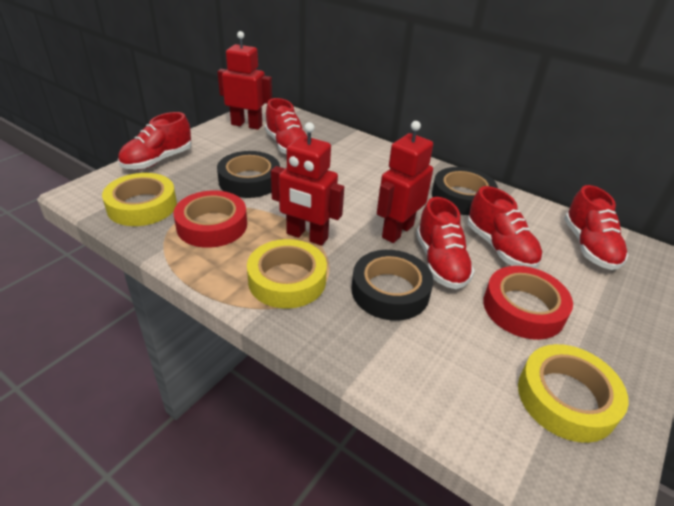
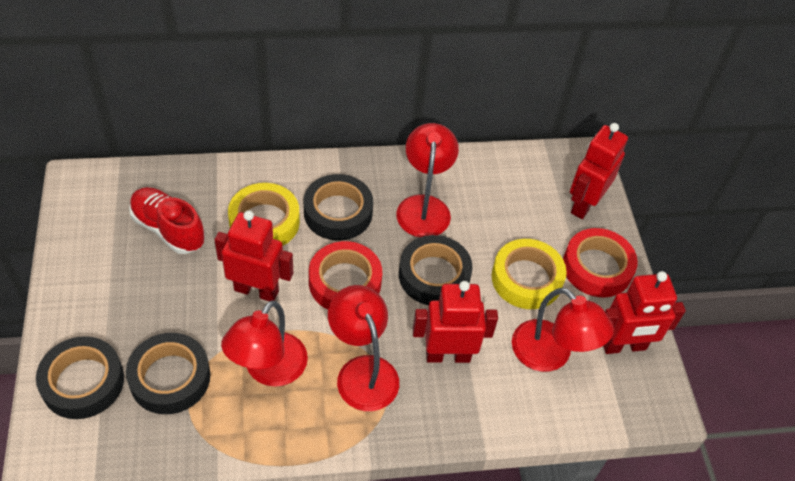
black tape: 3 -> 4
red lamp: 0 -> 4
red robot: 3 -> 4
red shoe: 5 -> 1
yellow tape: 3 -> 2

